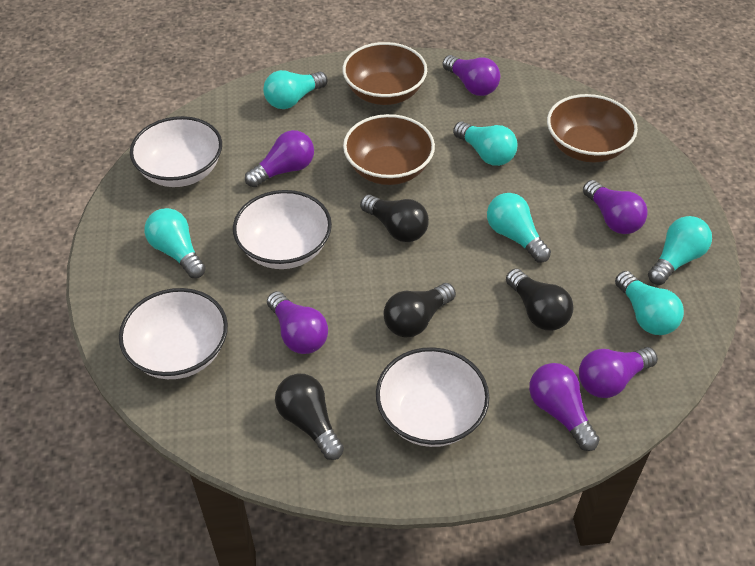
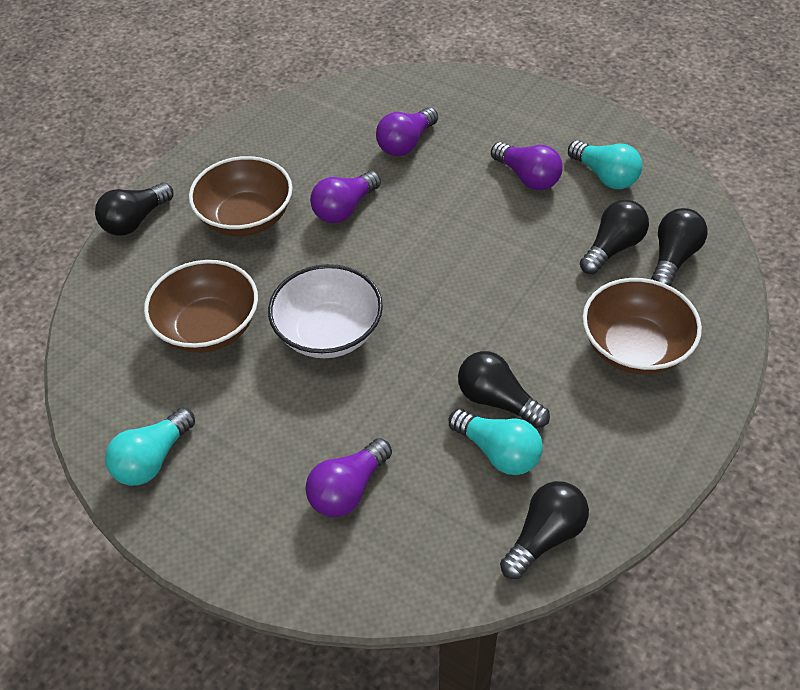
black light bulb: 4 -> 5
purple light bulb: 6 -> 4
turquoise light bulb: 6 -> 3
white bowl: 4 -> 1

